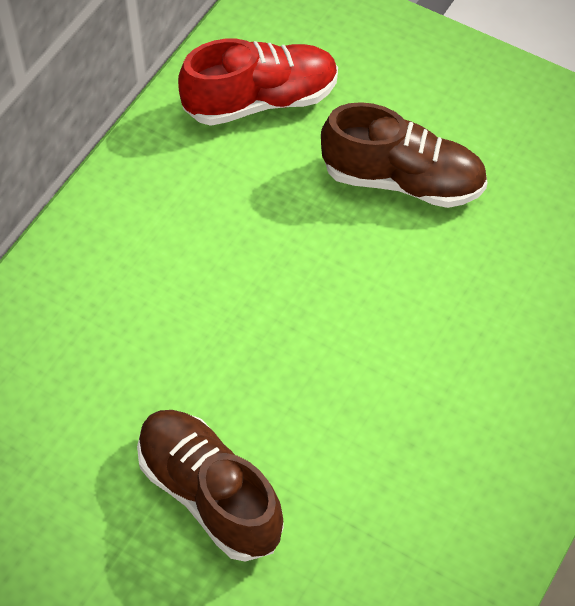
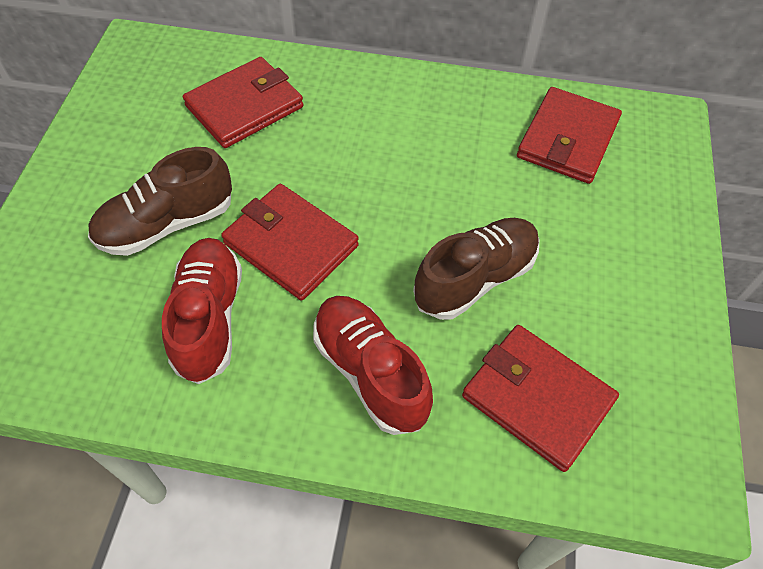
red shoe: 1 -> 2
red wallet: 0 -> 4

